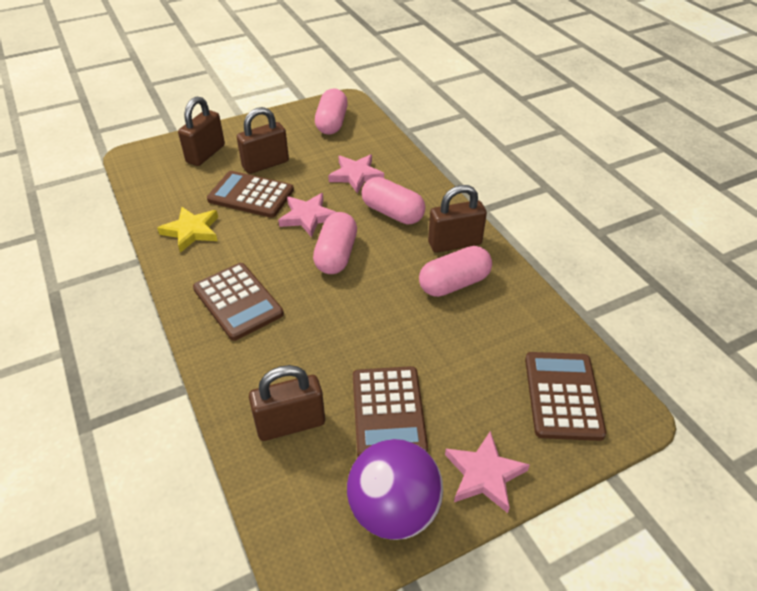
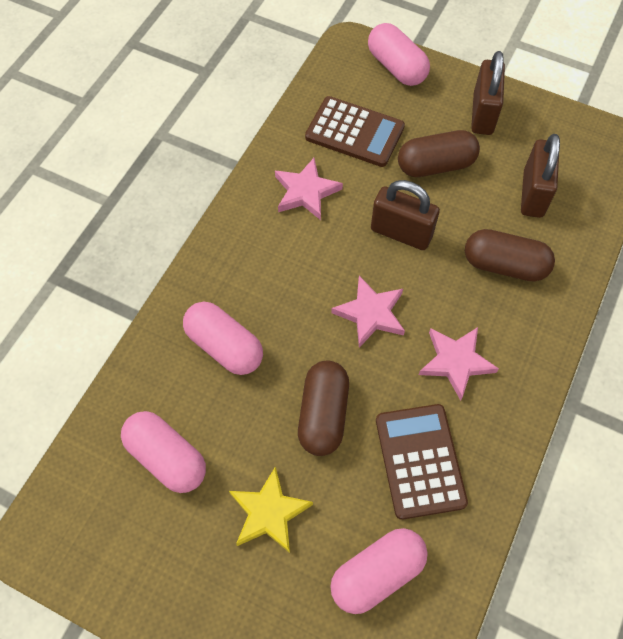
brown calculator: 4 -> 2
brown capsule: 0 -> 3
brown padlock: 4 -> 3
purple ball: 1 -> 0

